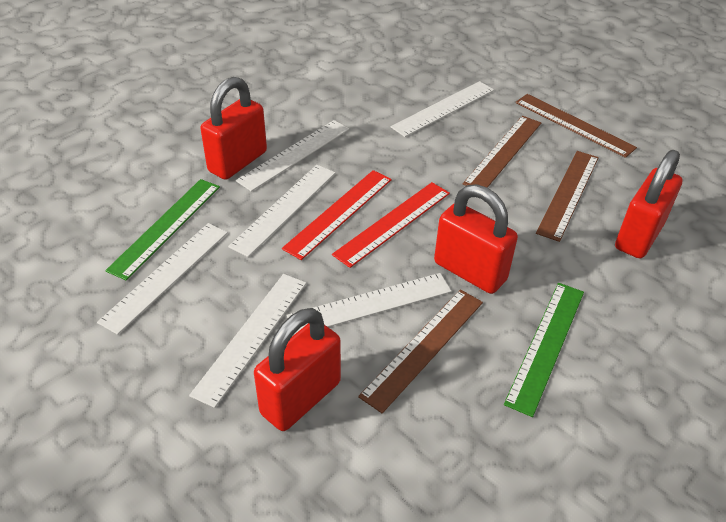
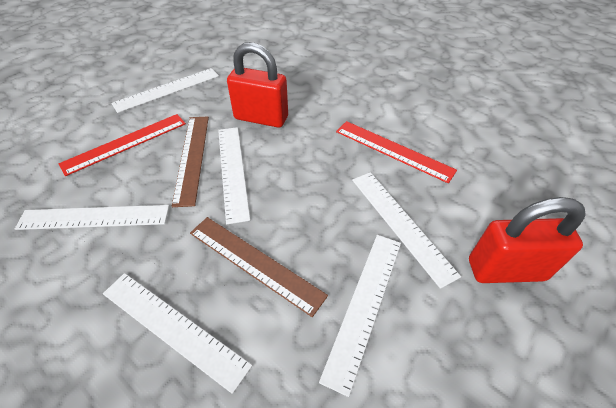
brown ruler: 4 -> 2
green ruler: 2 -> 0
red padlock: 4 -> 2

